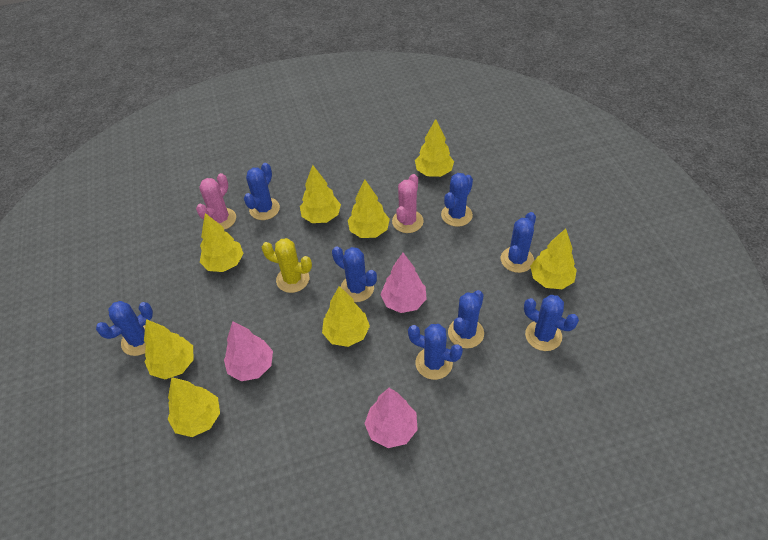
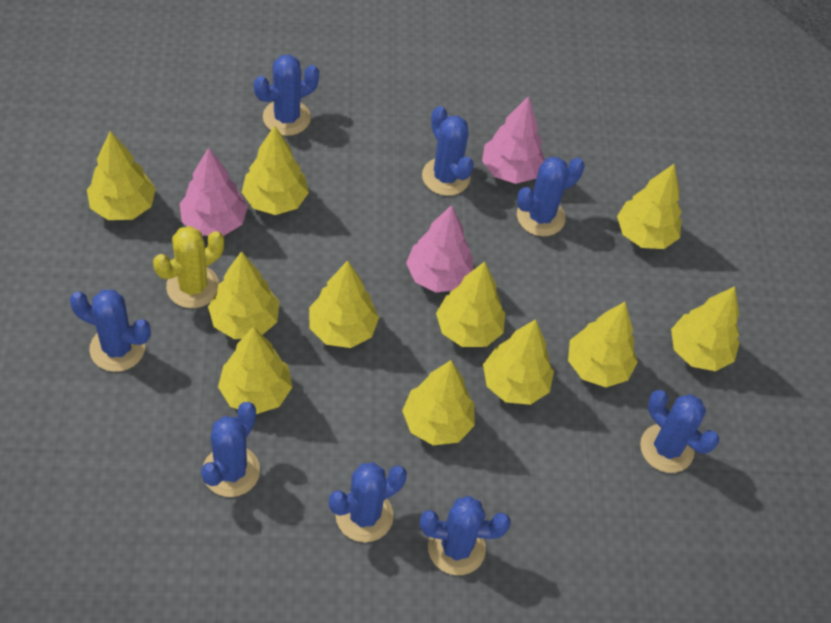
pink cactus: 2 -> 0
yellow tree: 8 -> 11

